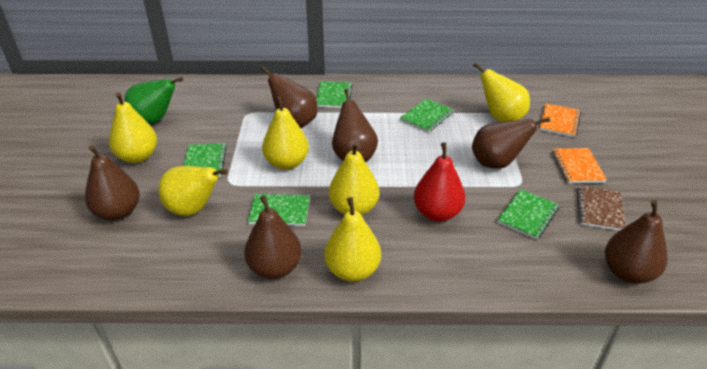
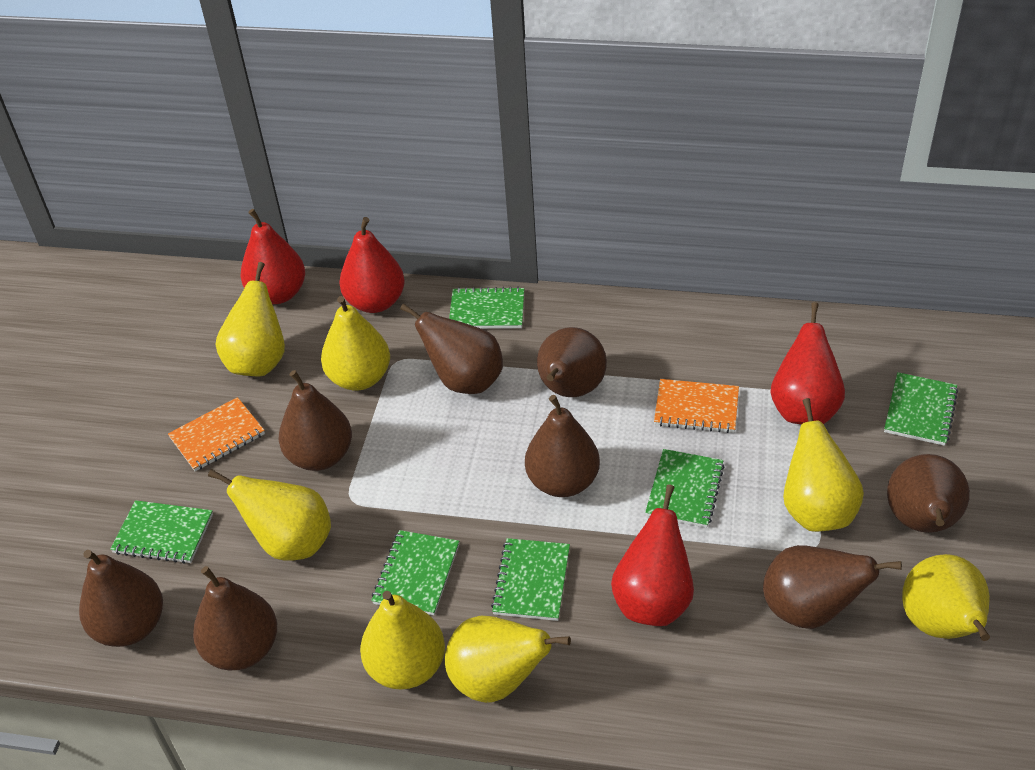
brown notebook: 1 -> 0
brown pear: 6 -> 8
green notebook: 5 -> 6
green pear: 1 -> 0
red pear: 1 -> 4
yellow pear: 6 -> 7

